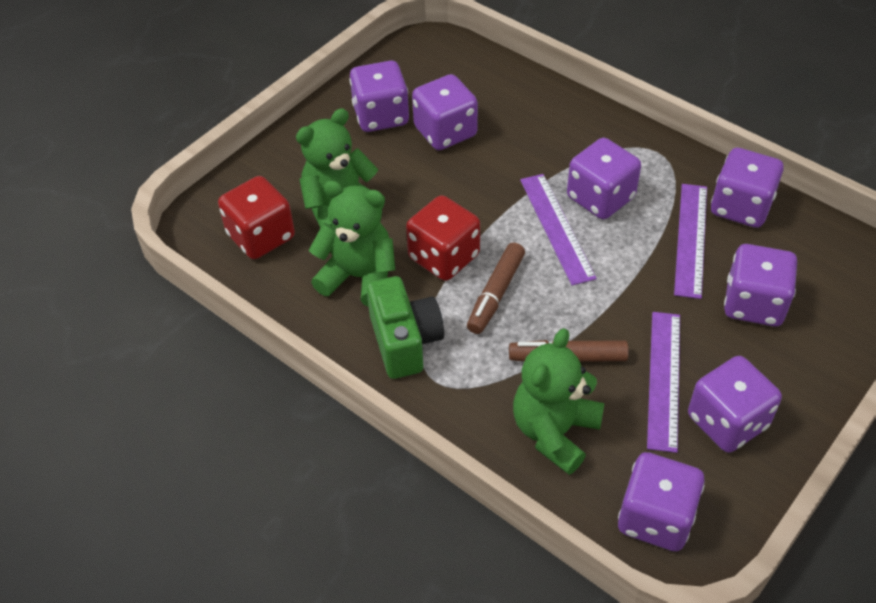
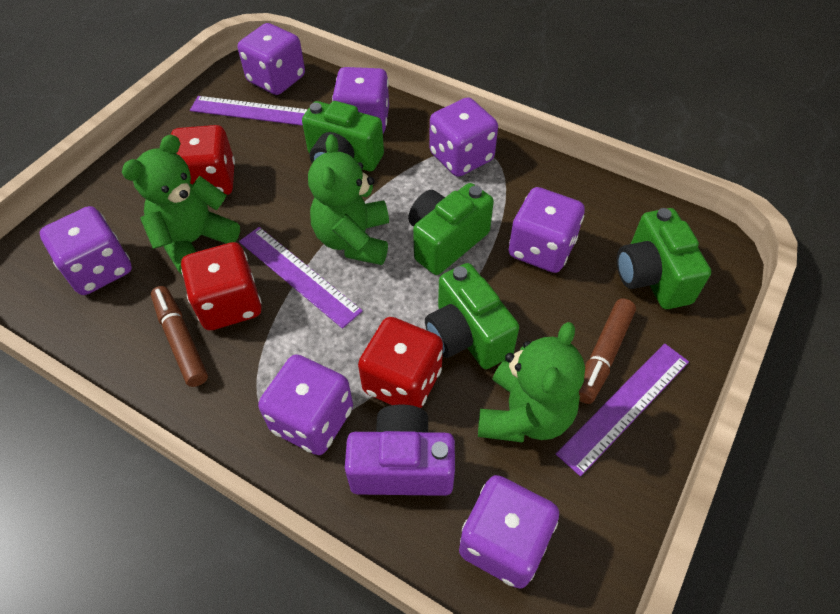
green camera: 1 -> 4
purple camera: 0 -> 1
red dice: 2 -> 3

